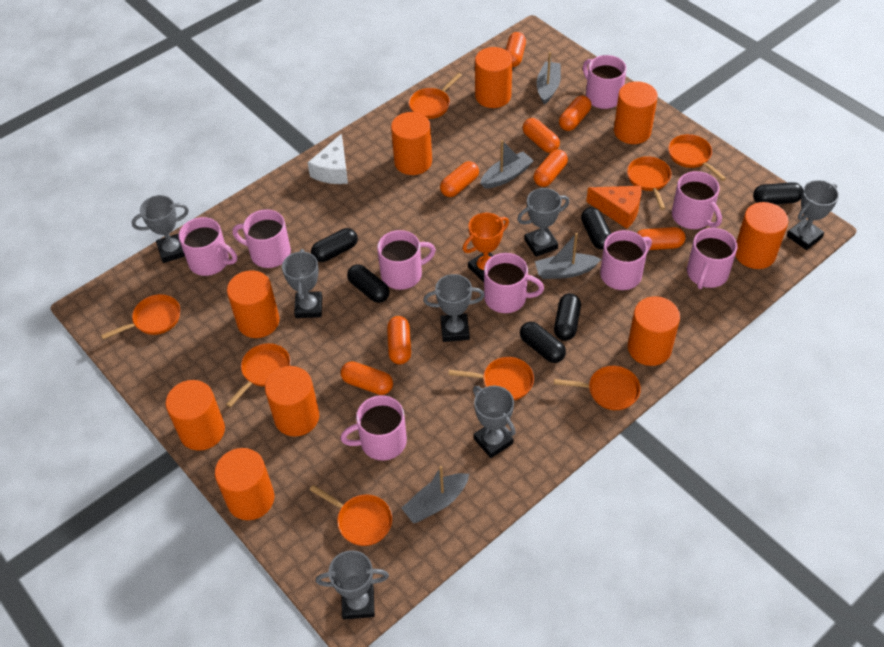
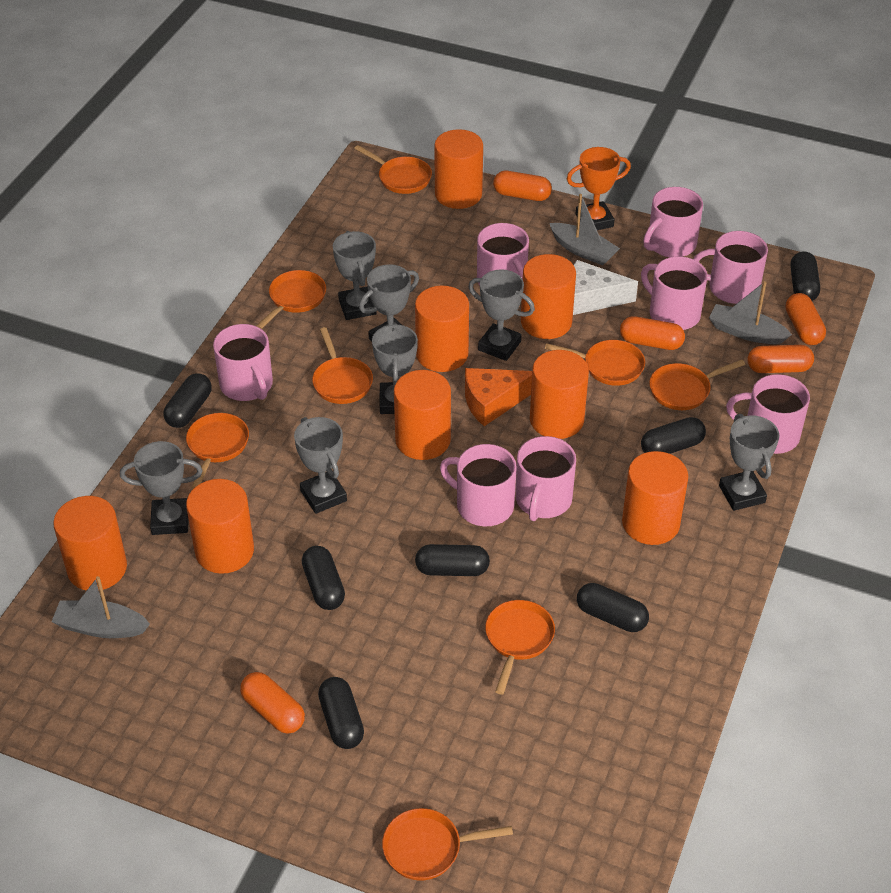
black capsule: 6 -> 7
grey boat: 4 -> 3
orange capsule: 8 -> 5
orange cylinder: 9 -> 8
pink mug: 9 -> 8

